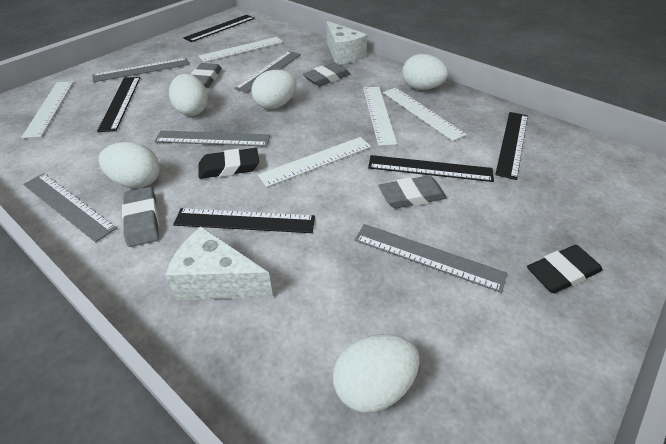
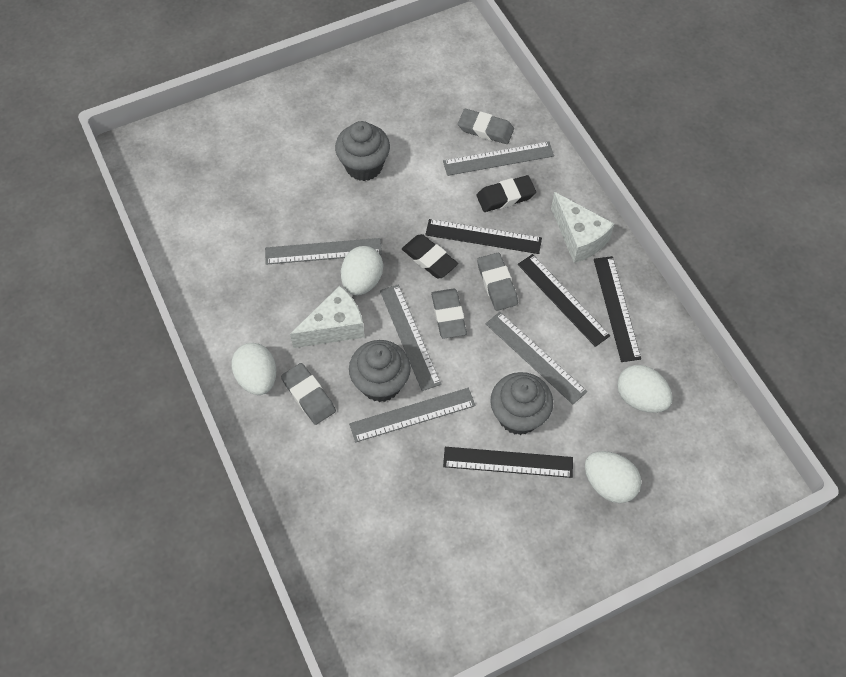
black ruler: 5 -> 4
grey cupcake: 0 -> 3
white egg: 5 -> 4
white ruler: 5 -> 0

